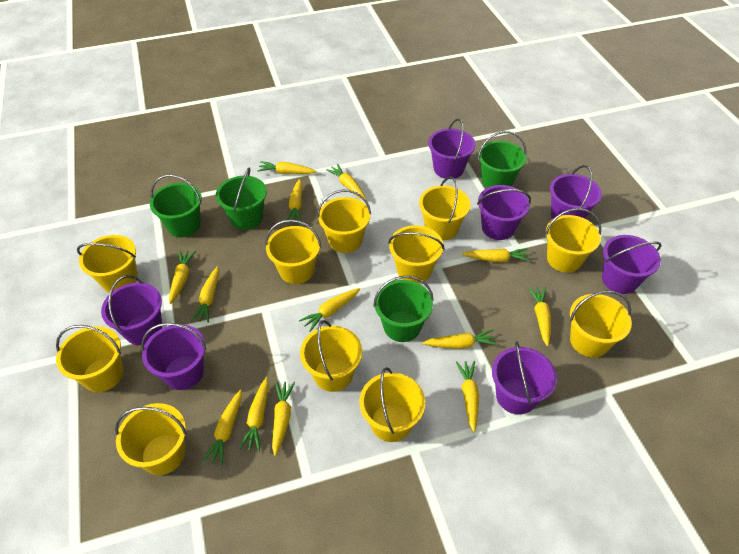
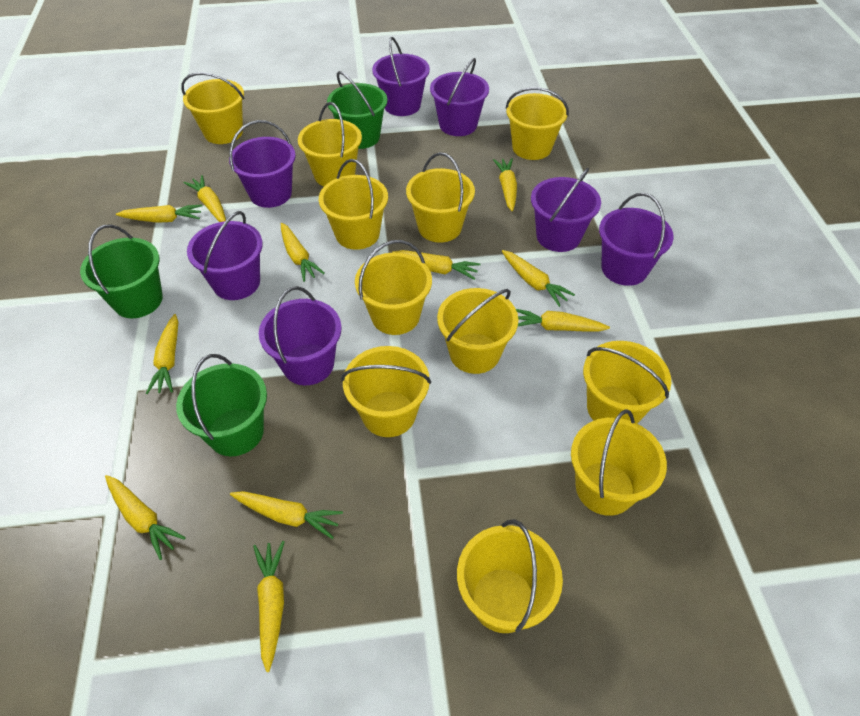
green bucket: 4 -> 3
yellow carrot: 13 -> 11

